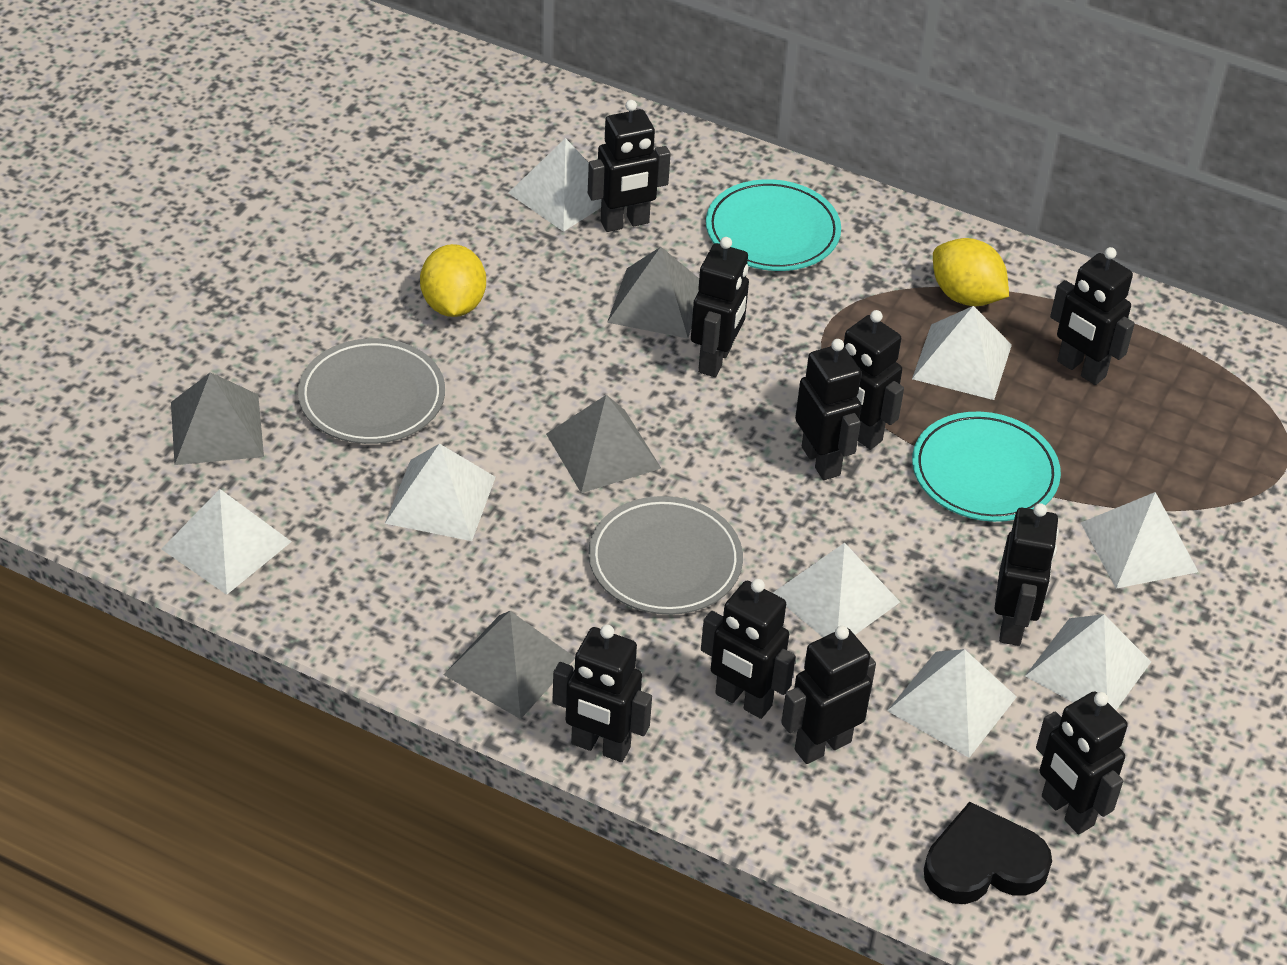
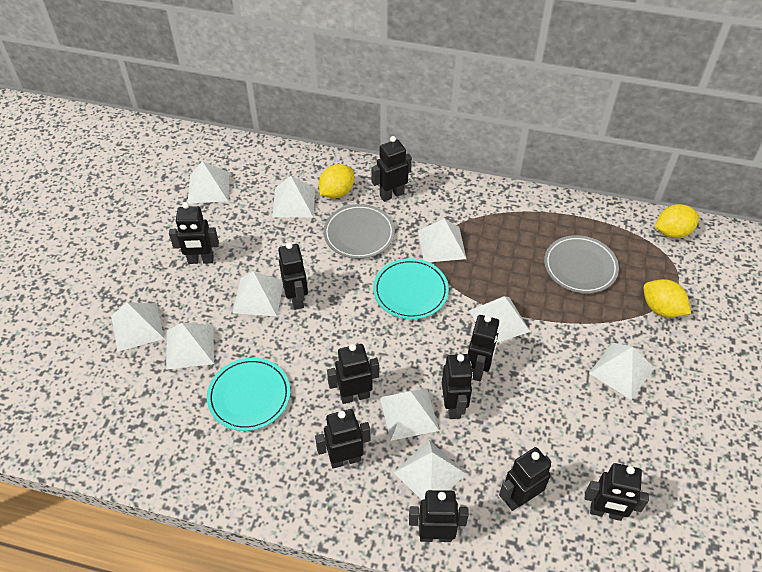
black heart: 1 -> 0
grey pyramid: 4 -> 0
white pyramid: 8 -> 10
yellow lemon: 2 -> 3

